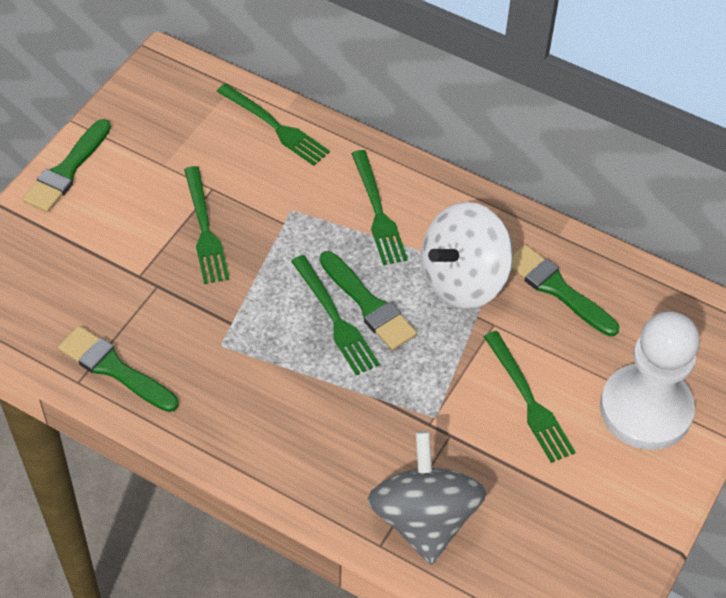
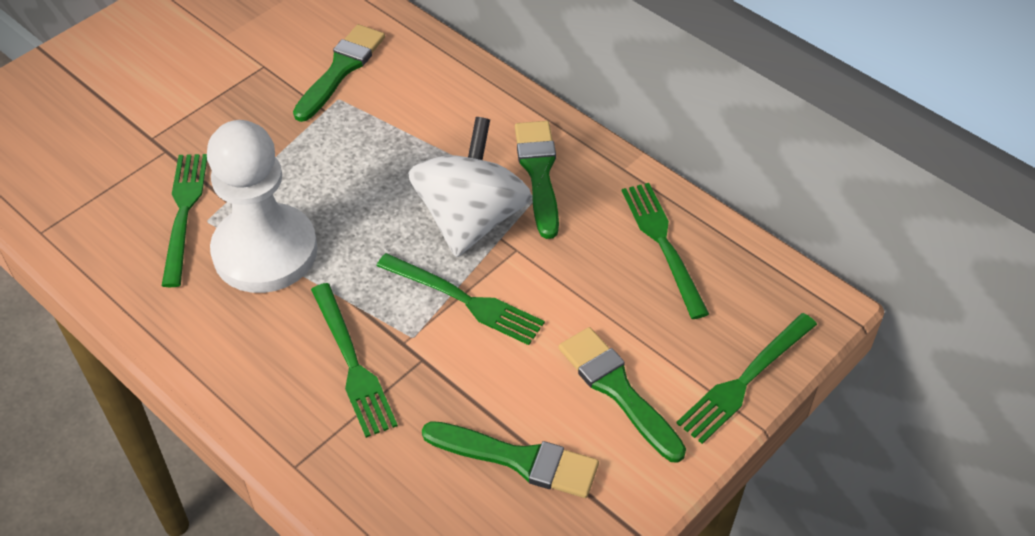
grey spinning top: 1 -> 0

